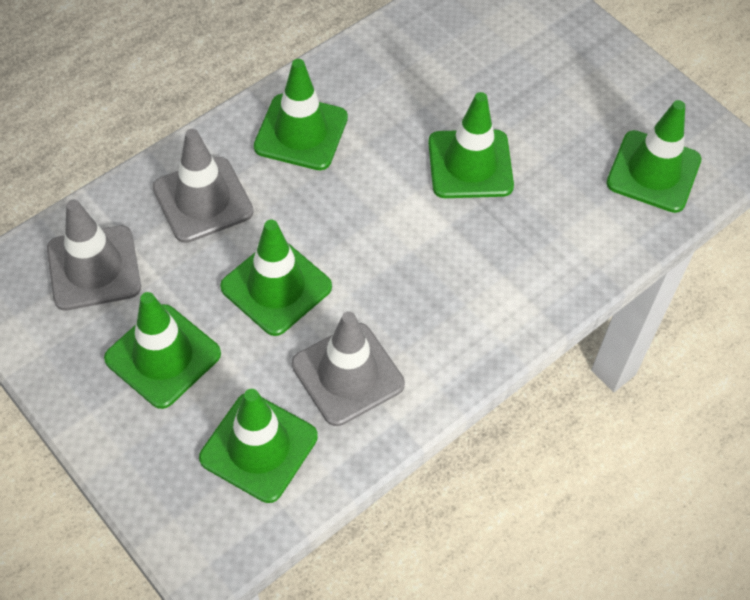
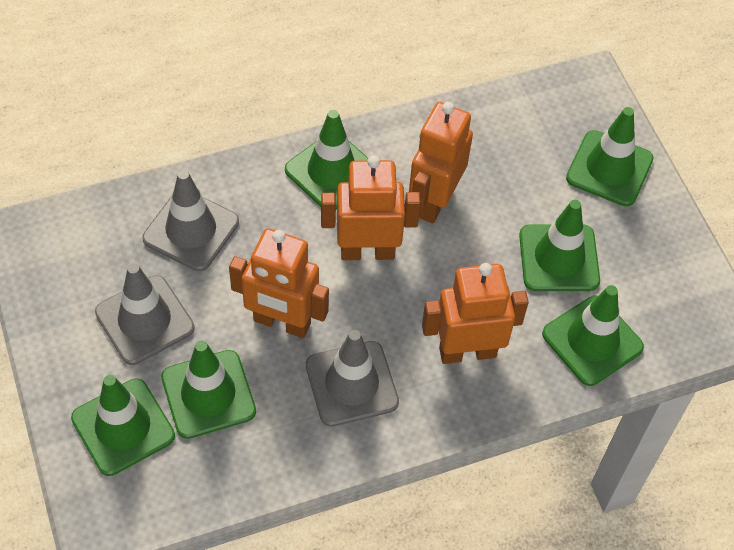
orange robot: 0 -> 4

